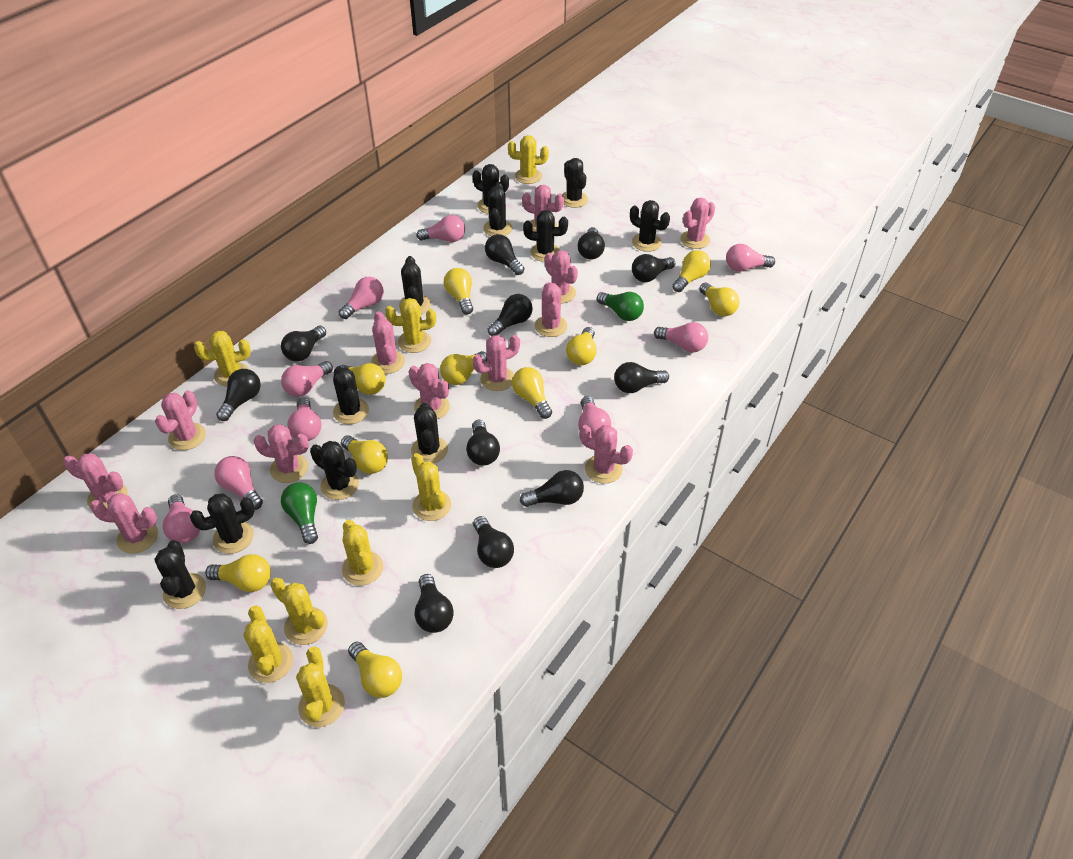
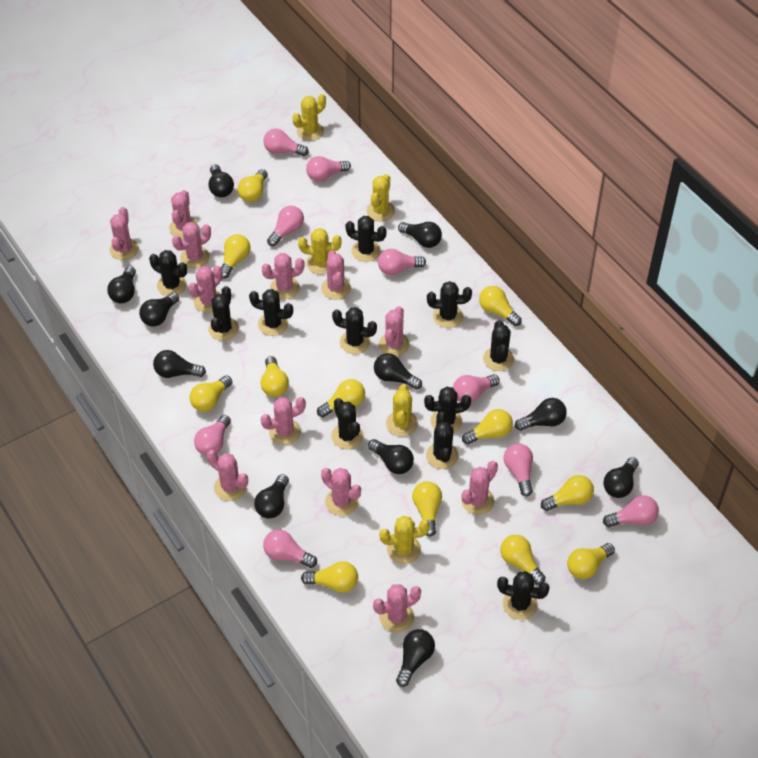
green light bulb: 2 -> 0
yellow cactus: 8 -> 5
yellow light bulb: 10 -> 12

